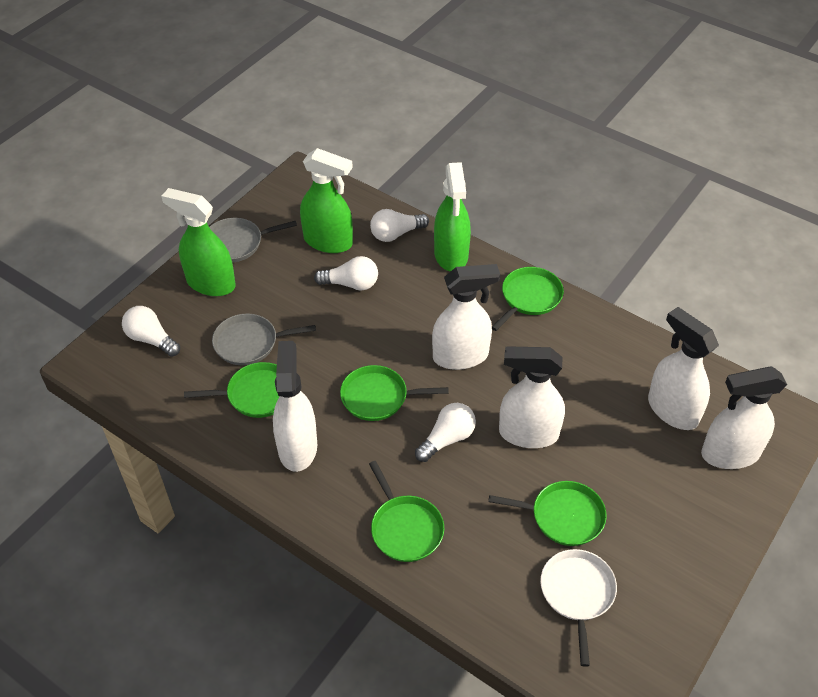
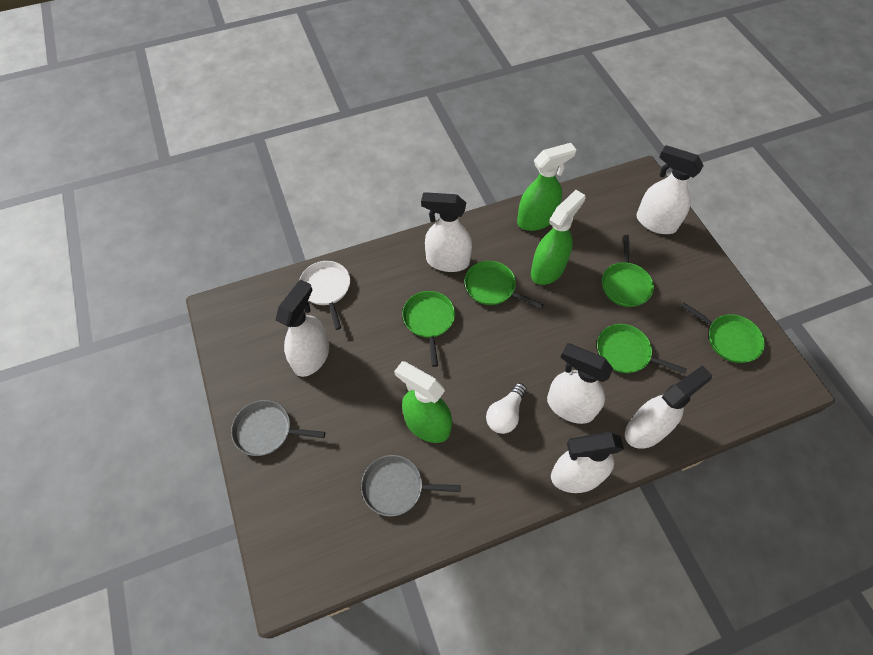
white light bulb: 4 -> 1
white spray bottle: 5 -> 6

